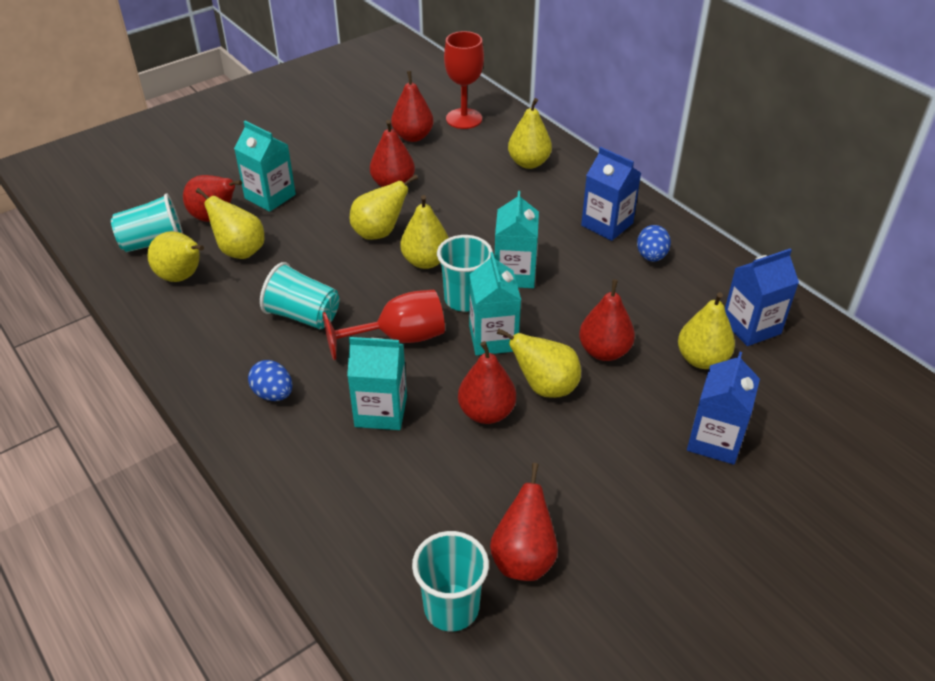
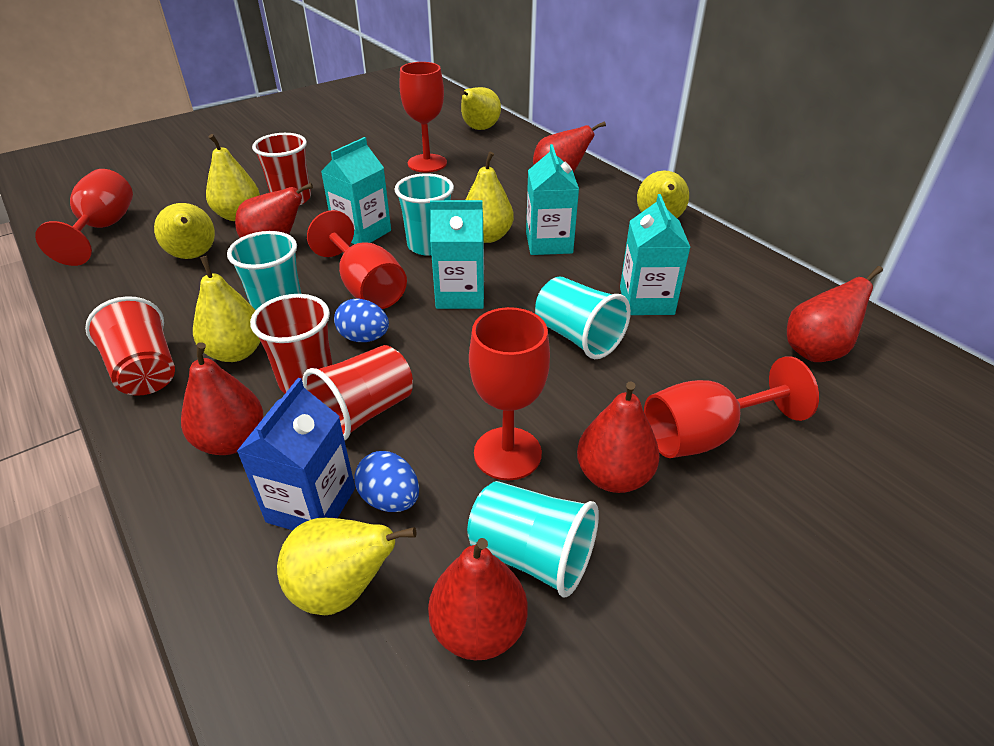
blue carton: 3 -> 1
red cup: 0 -> 4
red goblet: 2 -> 5

